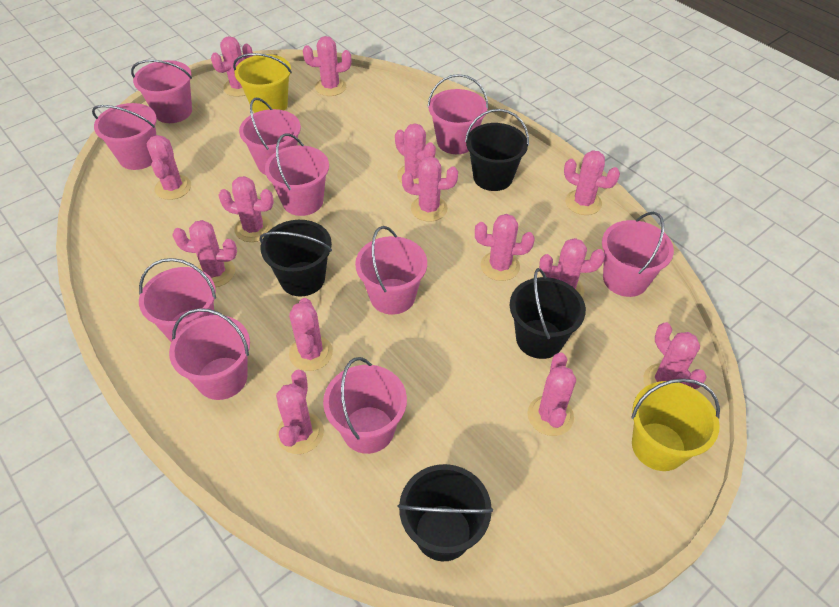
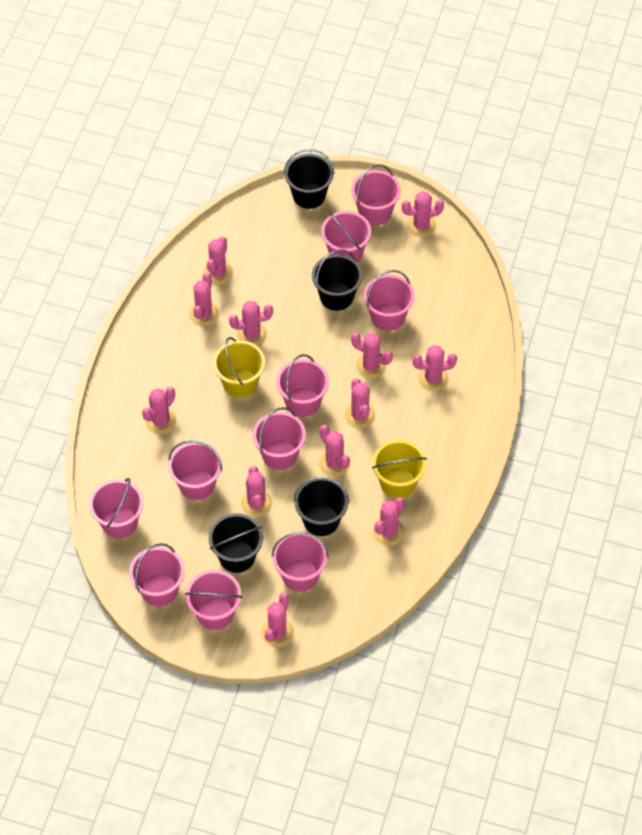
pink cactus: 14 -> 12

